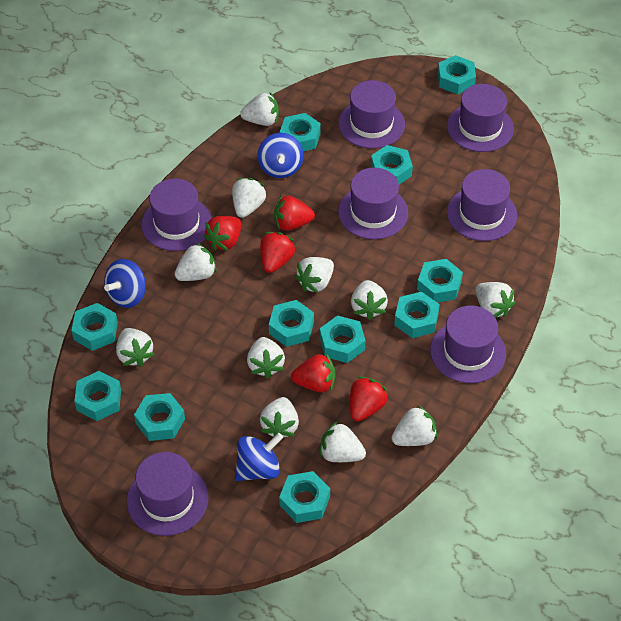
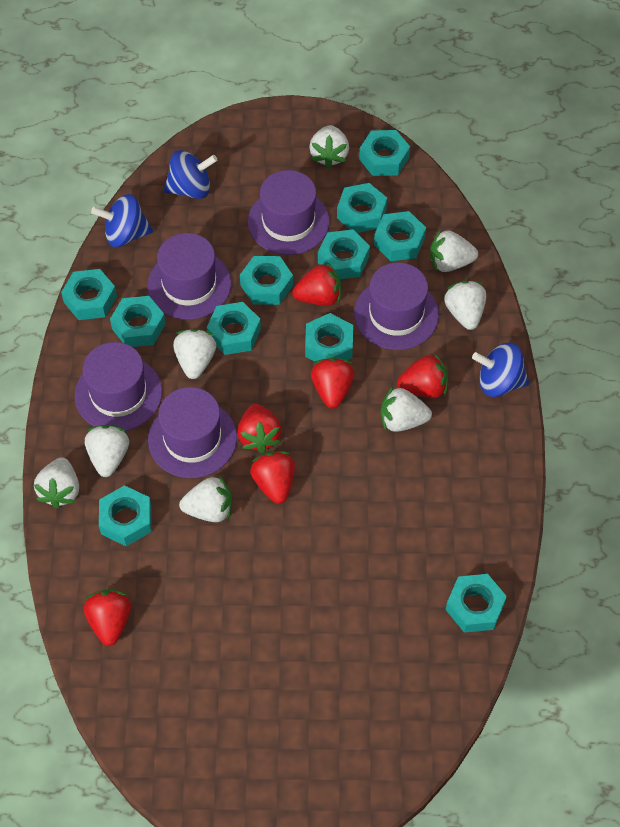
purple hat: 7 -> 5
red strawberry: 5 -> 6
white strawberry: 11 -> 8

